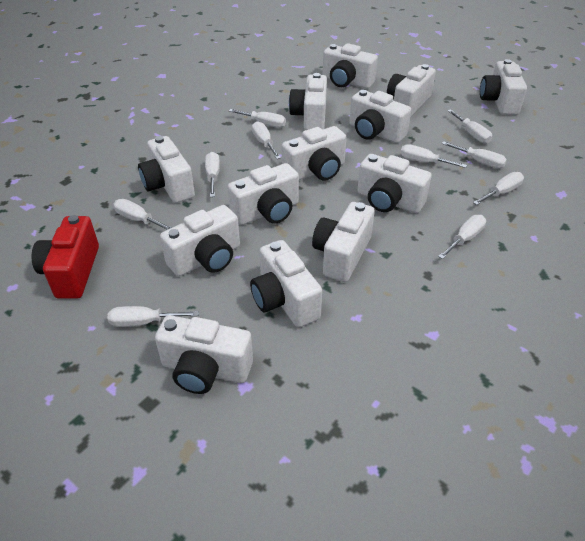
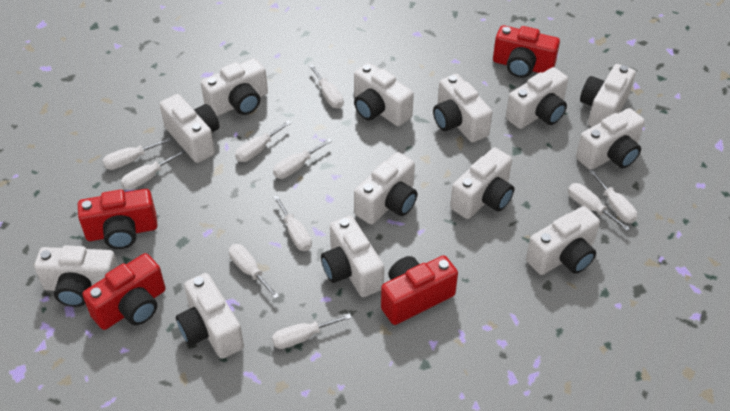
red camera: 1 -> 4

